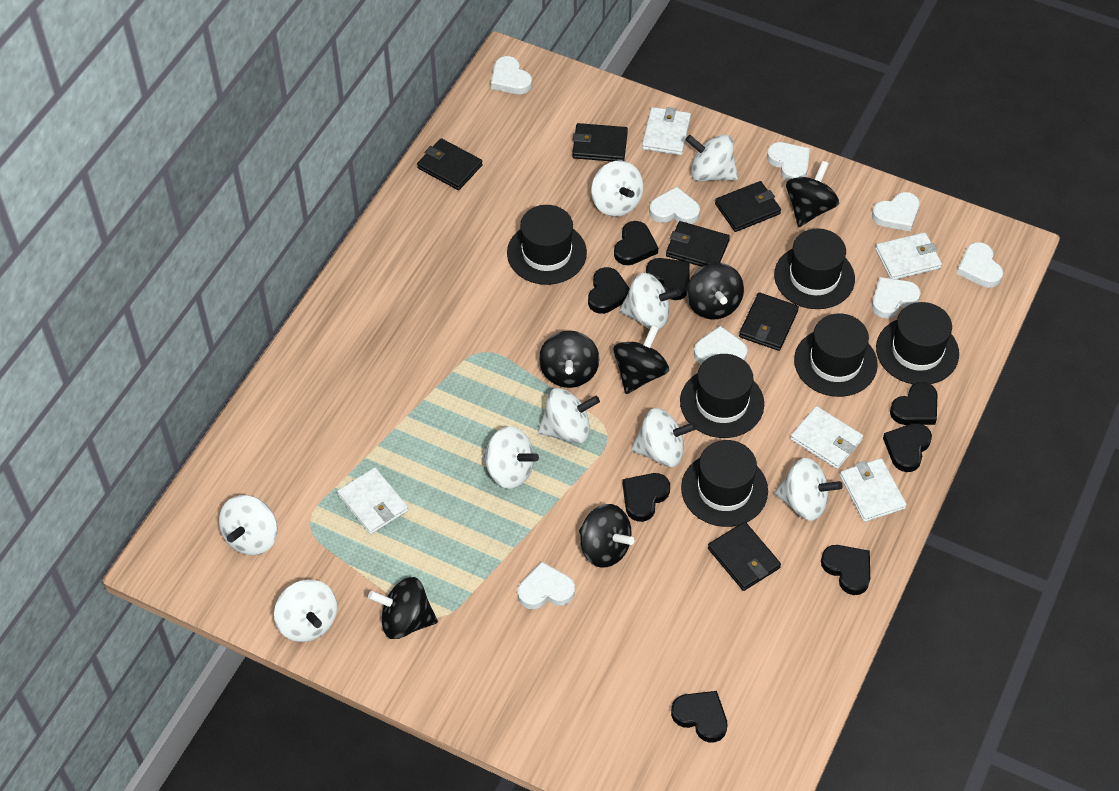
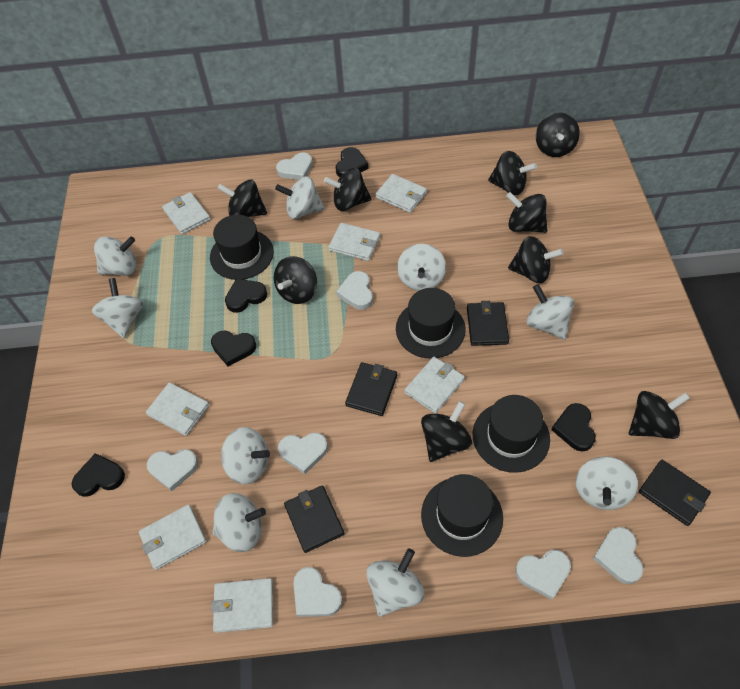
black hat: 6 -> 4
black heart: 8 -> 5
black spinning top: 6 -> 9
black wallet: 6 -> 4
white heart: 8 -> 7
white wallet: 5 -> 7

